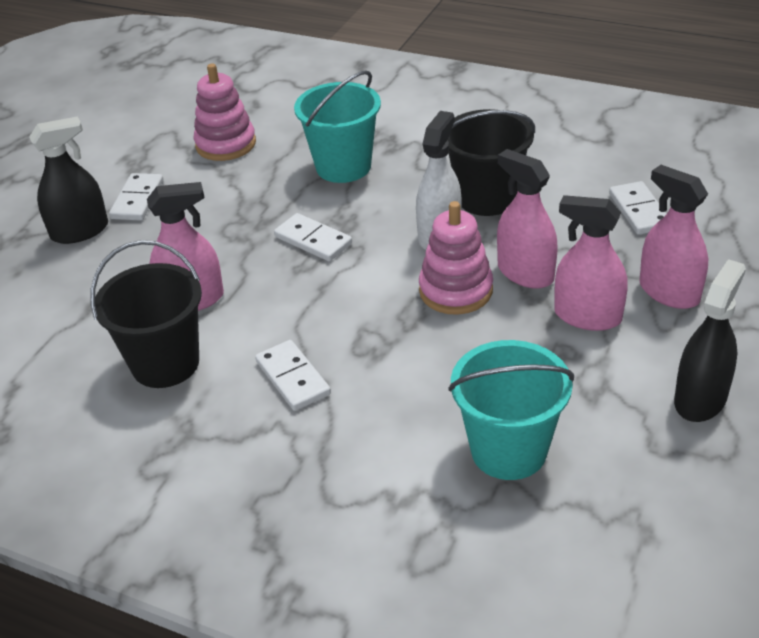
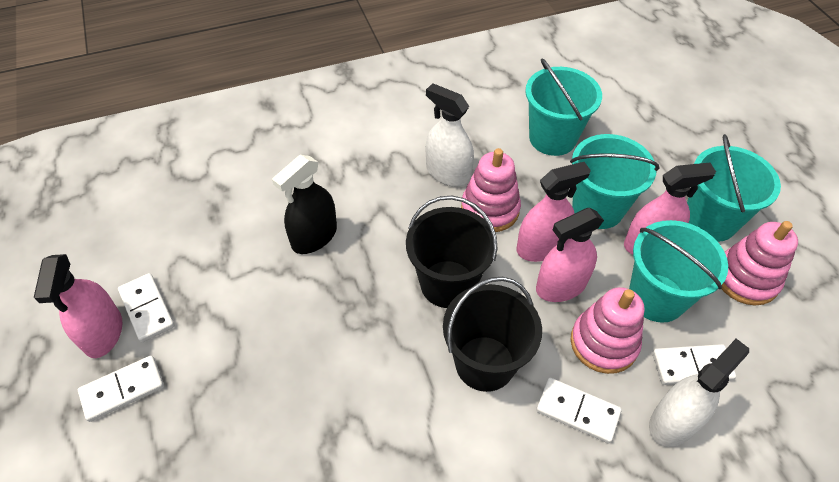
black spray bottle: 2 -> 1
pink stacking toy: 2 -> 3
turquoise bucket: 2 -> 4
white spray bottle: 1 -> 2

